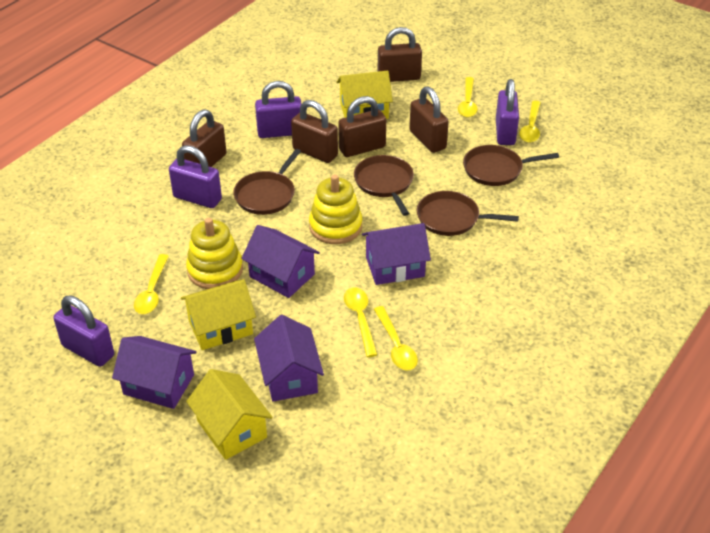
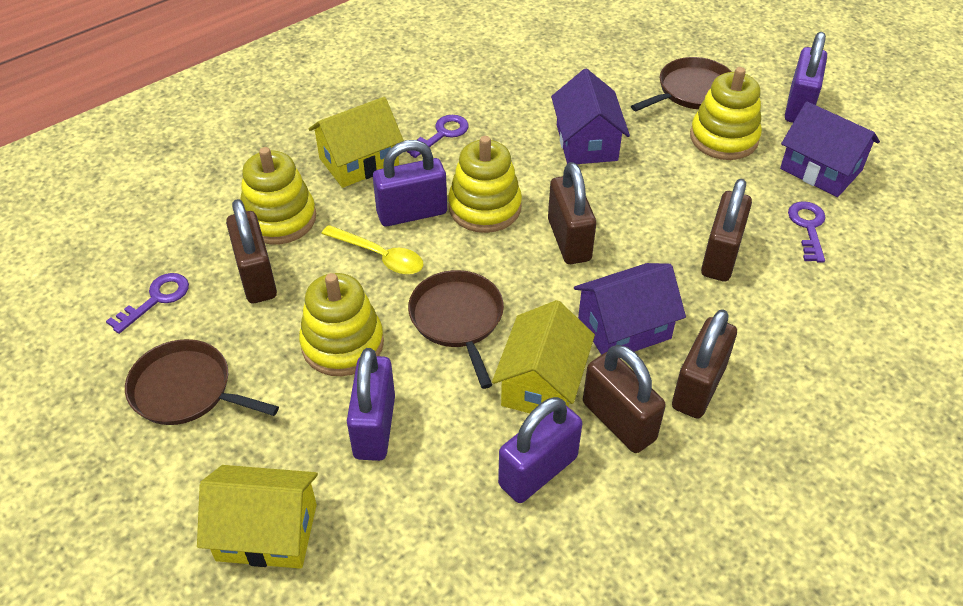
brown pan: 4 -> 3
purple house: 4 -> 3
purple key: 0 -> 3
yellow spoon: 5 -> 1
yellow stacking toy: 2 -> 4

